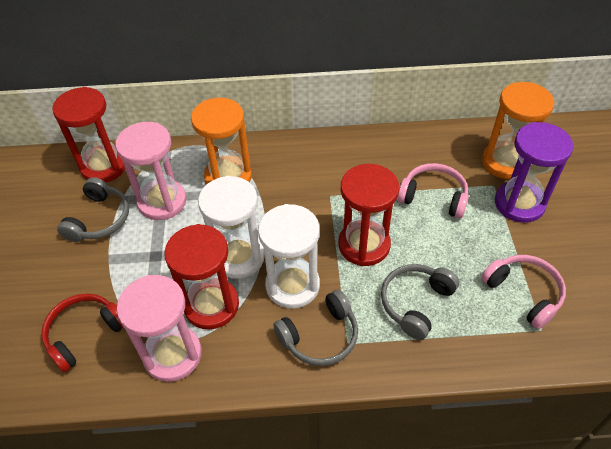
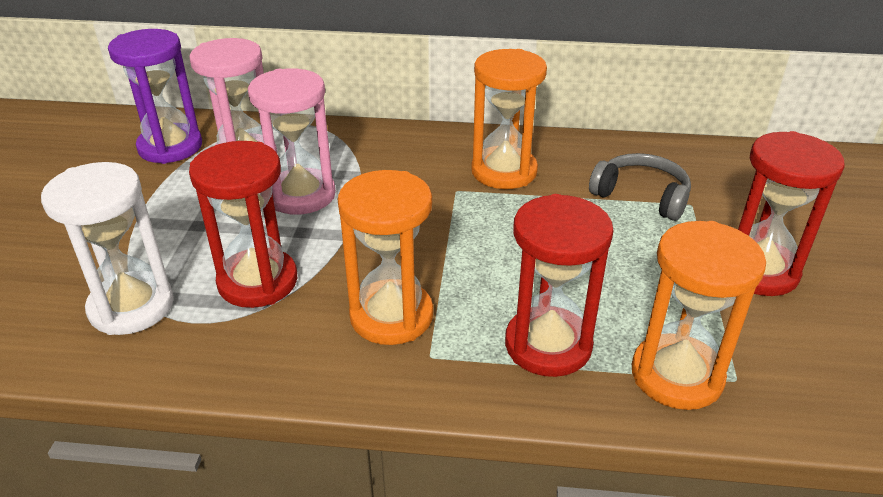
grey headphones: 3 -> 1
orange hourglass: 2 -> 3
pink headphones: 2 -> 0
red headphones: 1 -> 0
white hourglass: 2 -> 1

